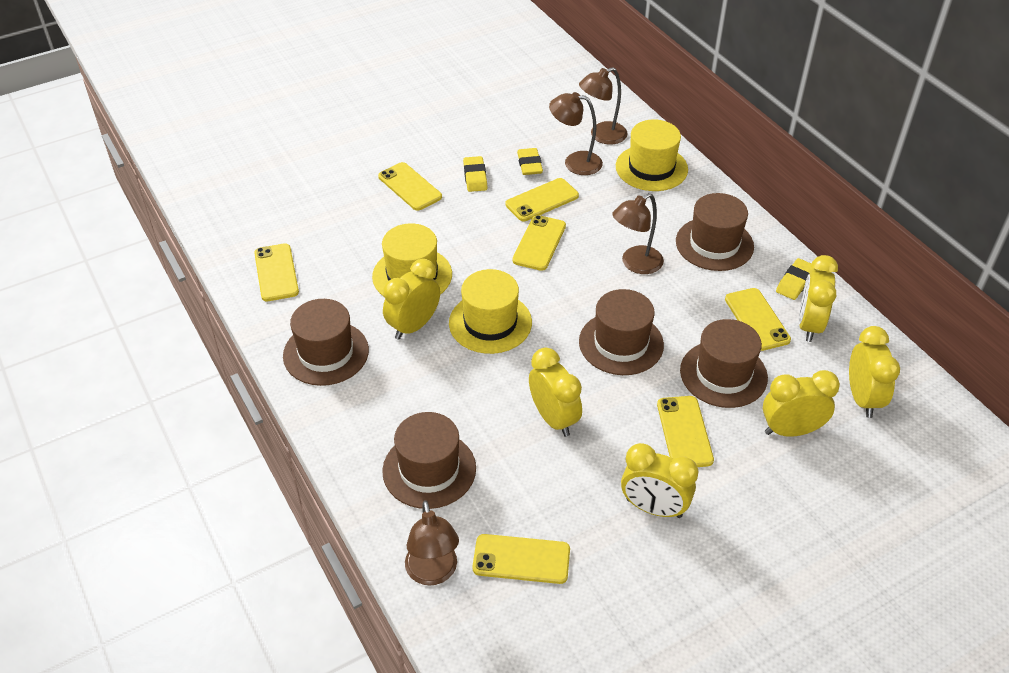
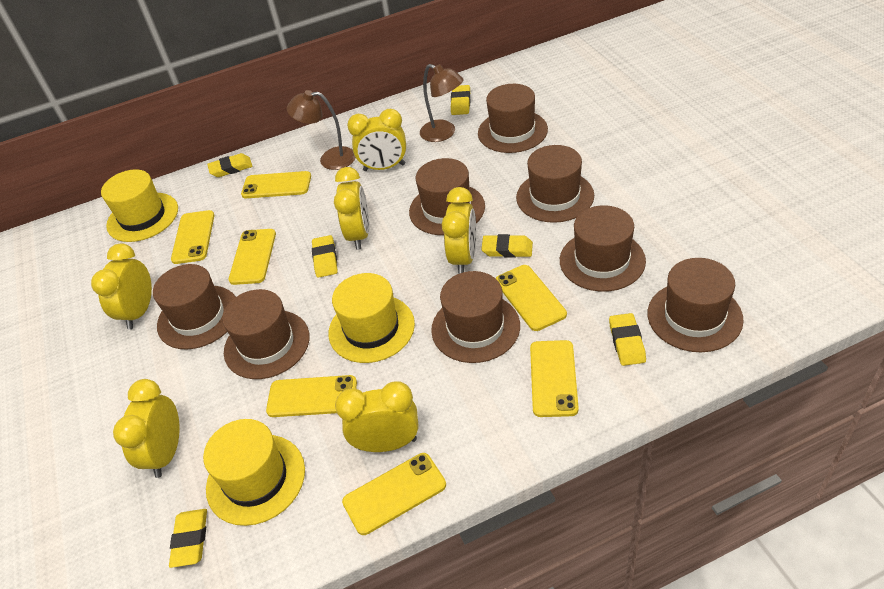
brown hat: 5 -> 8
brown lamp: 4 -> 2
yellow eraser: 3 -> 6

